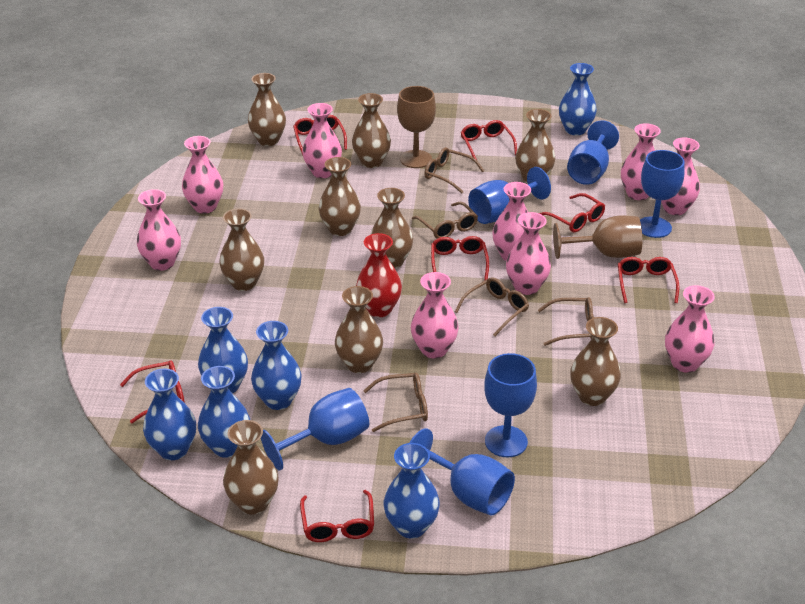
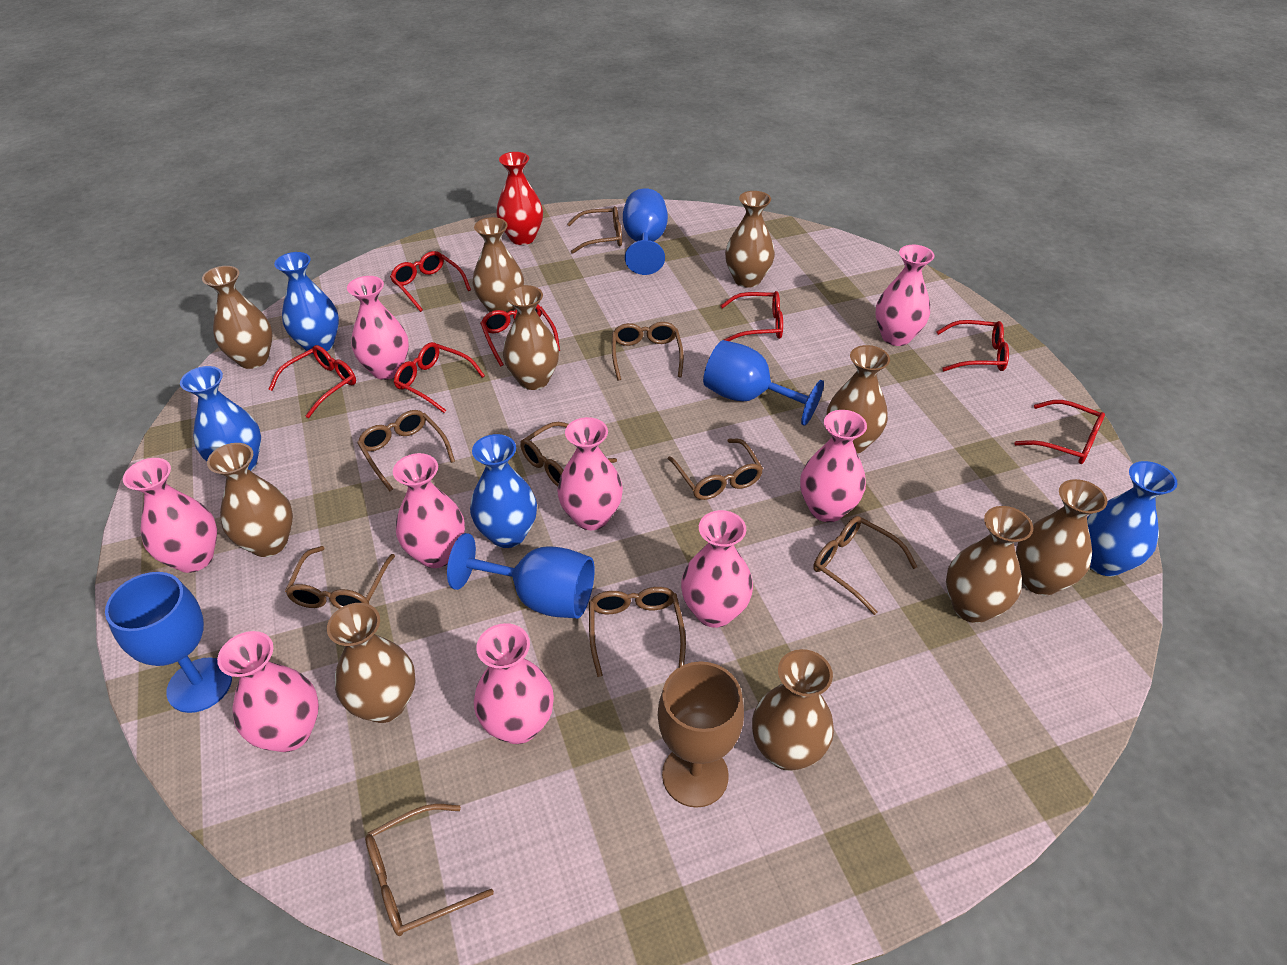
blue goblet: 6 -> 4
blue vase: 6 -> 4
brown glasses: 5 -> 9
brown goblet: 2 -> 1
brown vase: 9 -> 10

